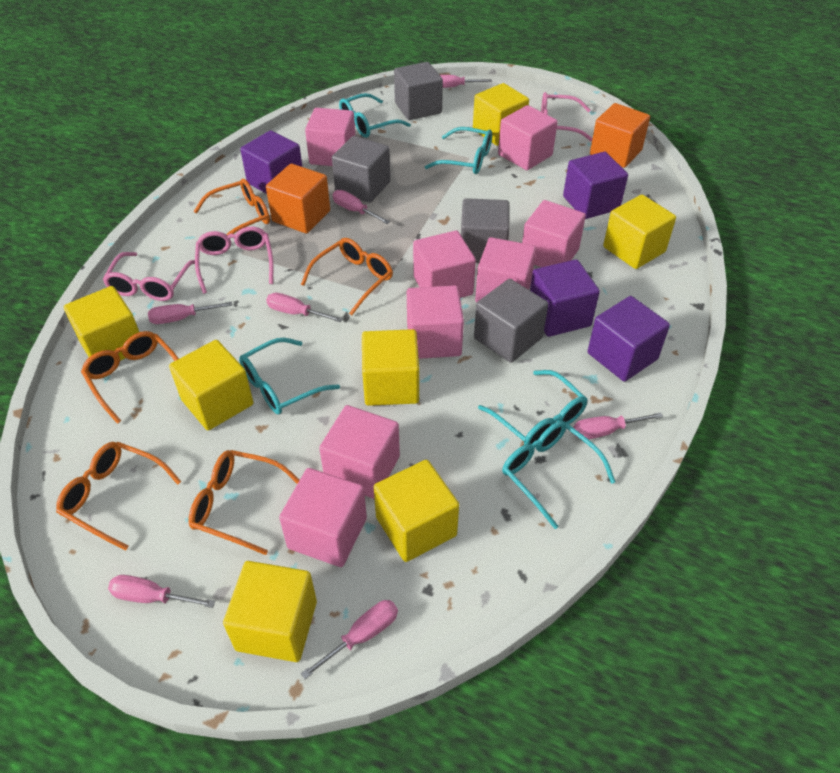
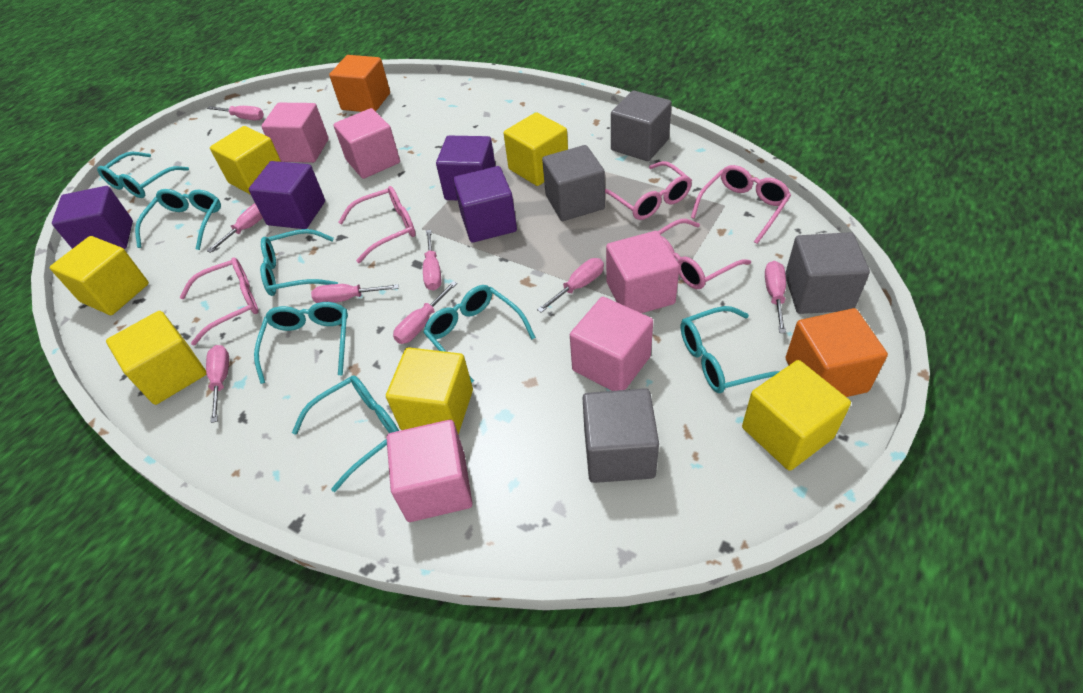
orange glasses: 5 -> 0
pink cube: 8 -> 5
pink glasses: 3 -> 5
pink screwdriver: 7 -> 8
turquoise glasses: 5 -> 7
yellow cube: 7 -> 6

